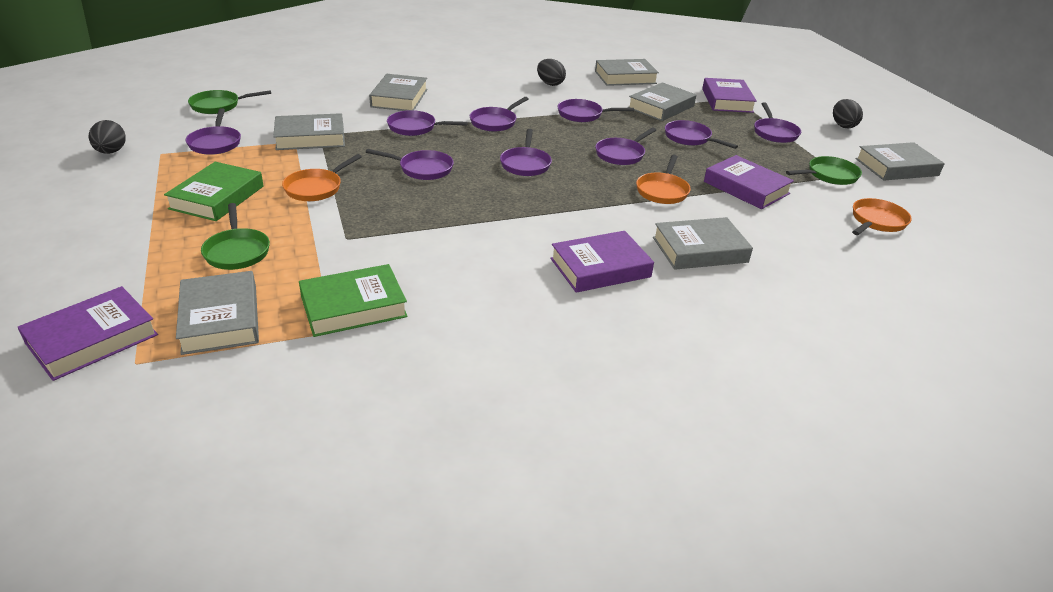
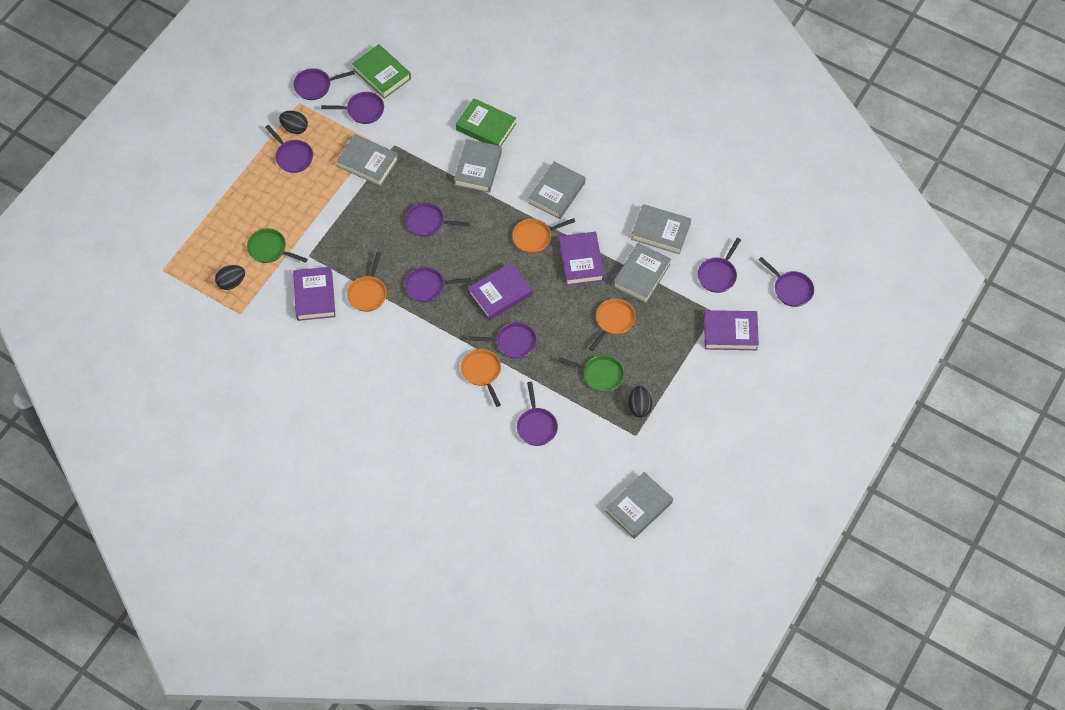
green pan: 3 -> 2
grey book: 7 -> 6
orange pan: 3 -> 4

